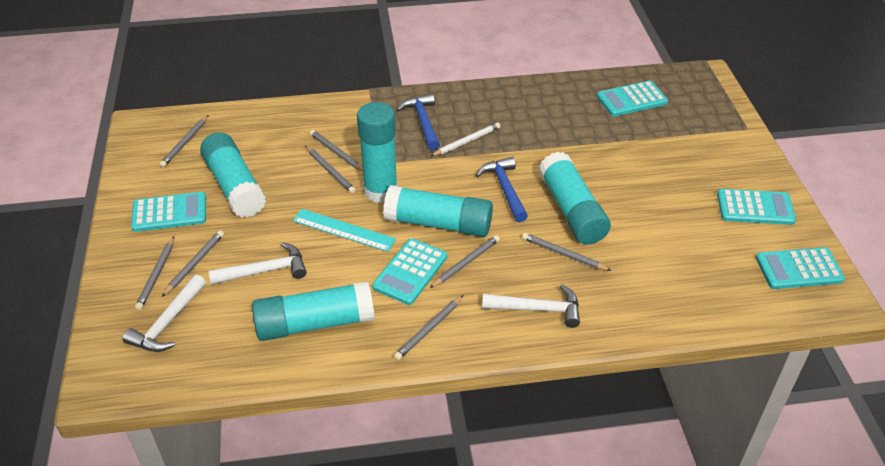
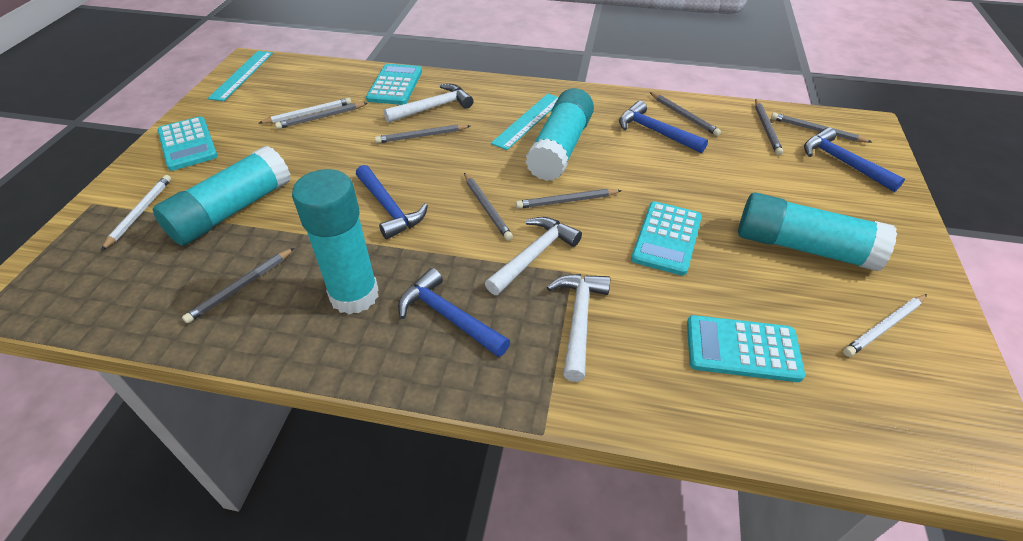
blue hammer: 2 -> 4
turquoise calculator: 5 -> 4
turquoise glue stick: 5 -> 4
turquoise ruler: 1 -> 2
white pencil: 1 -> 3

